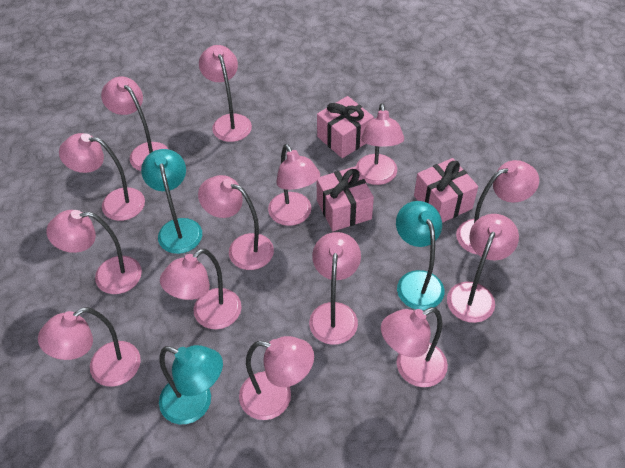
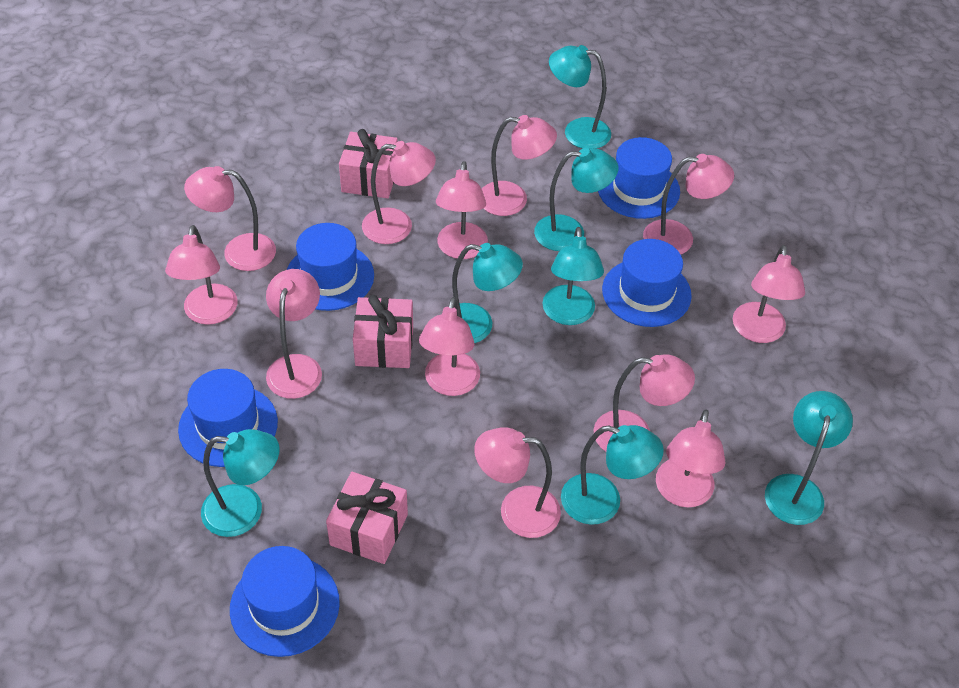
blue hat: 0 -> 5
pink lamp: 14 -> 12
turquoise lamp: 3 -> 7

